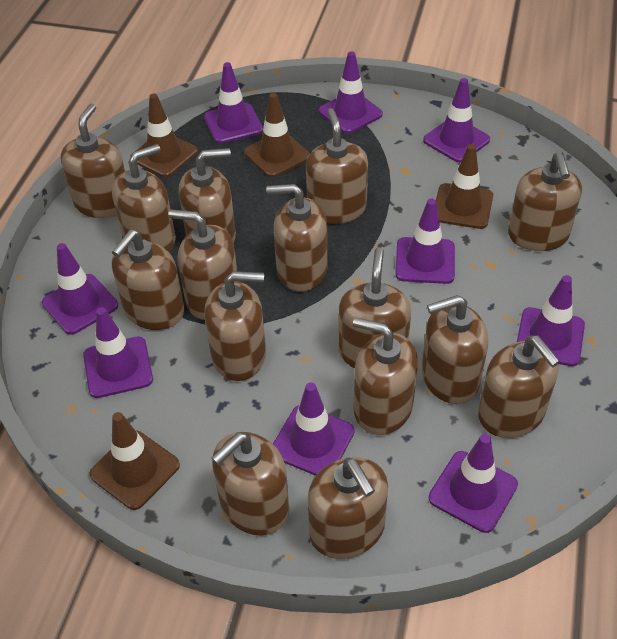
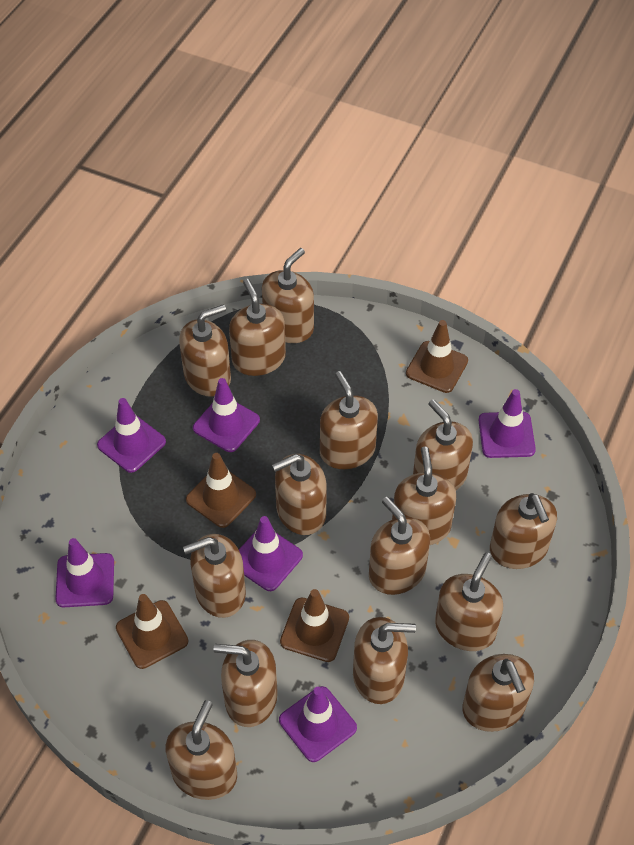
purple traffic cone: 9 -> 6

